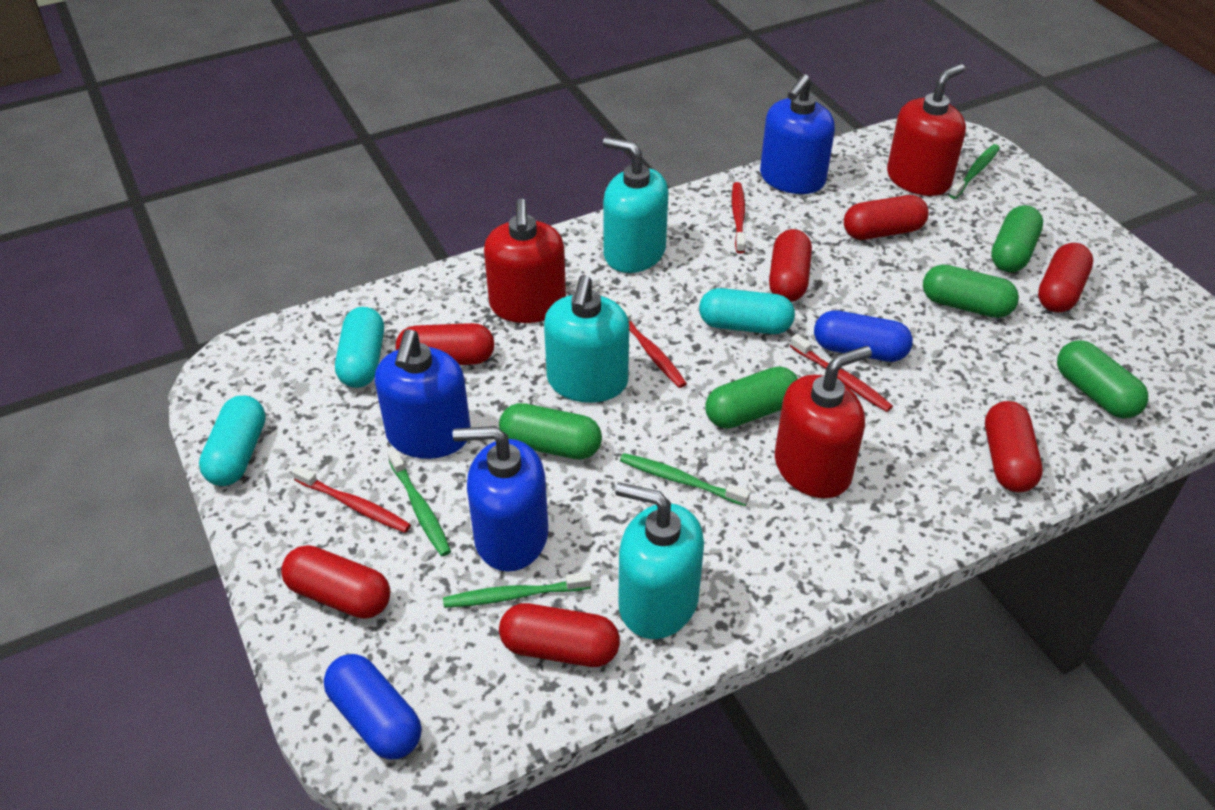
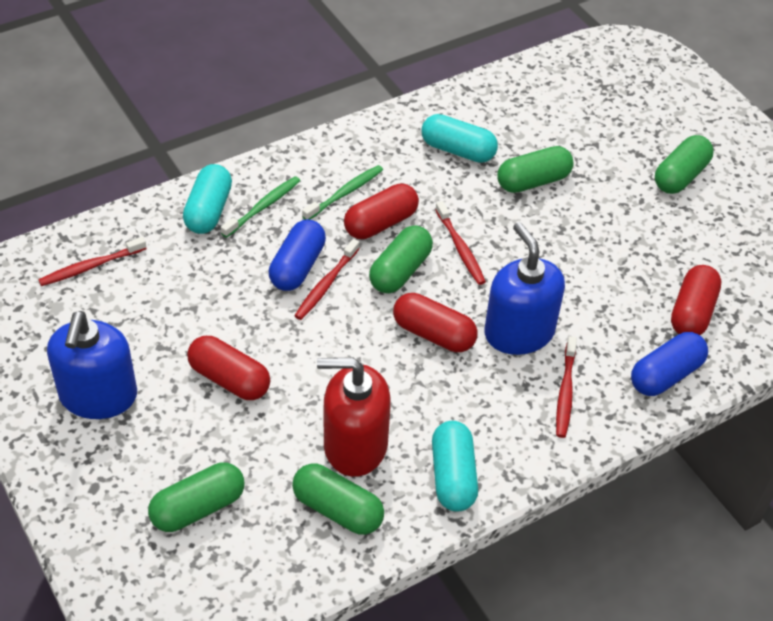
blue soap dispenser: 3 -> 2
green toothbrush: 4 -> 2
red capsule: 7 -> 4
red soap dispenser: 3 -> 1
turquoise soap dispenser: 3 -> 0

